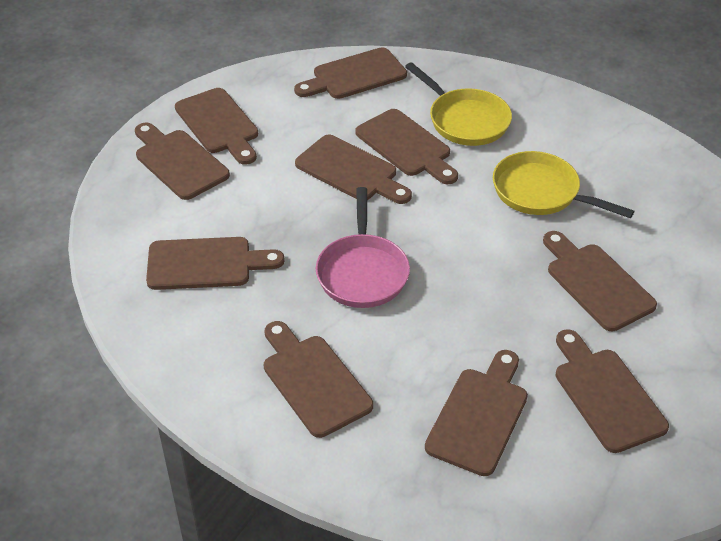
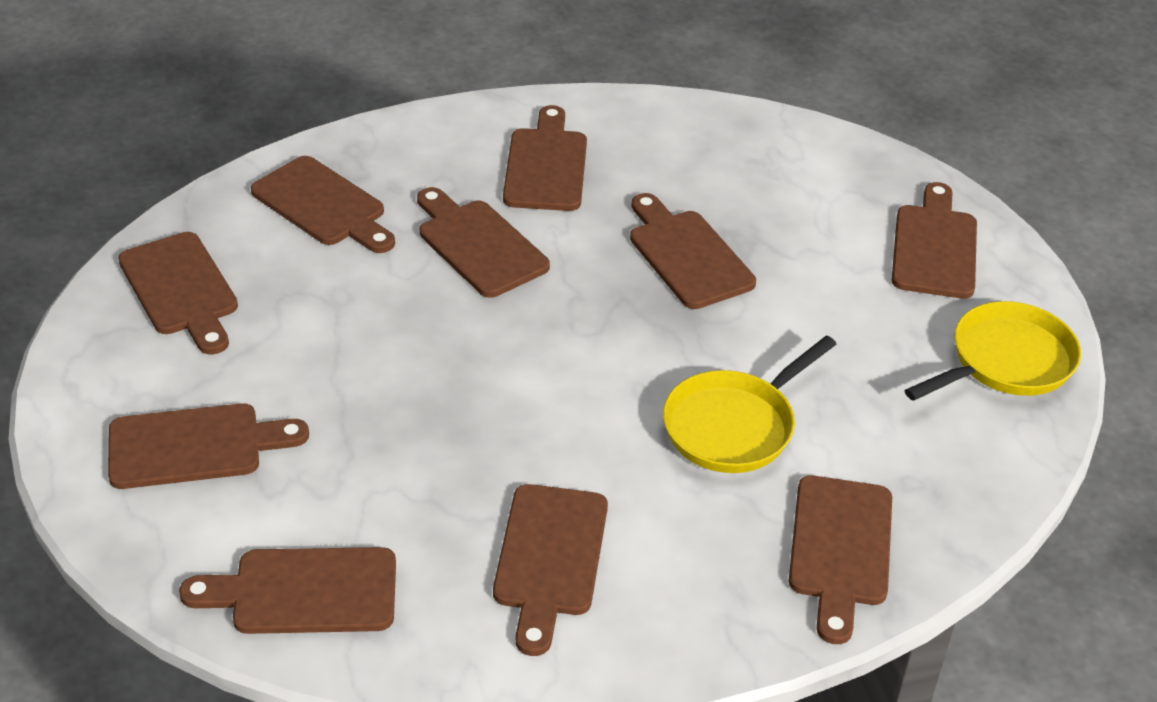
pink pan: 1 -> 0

